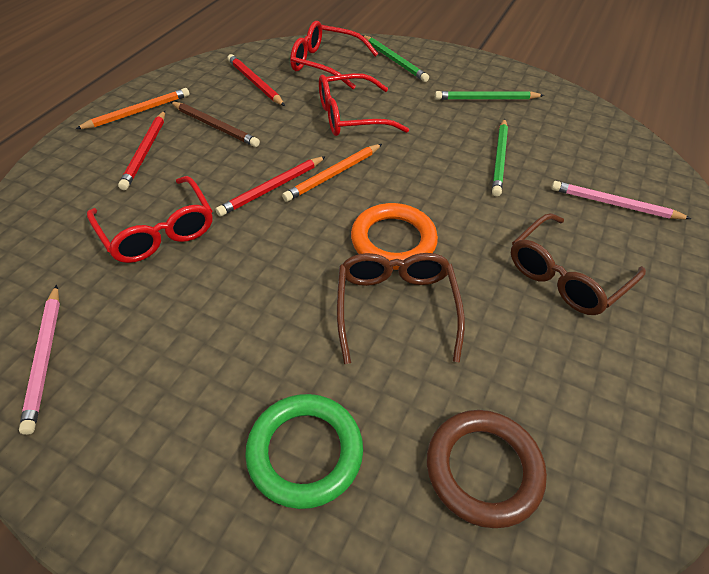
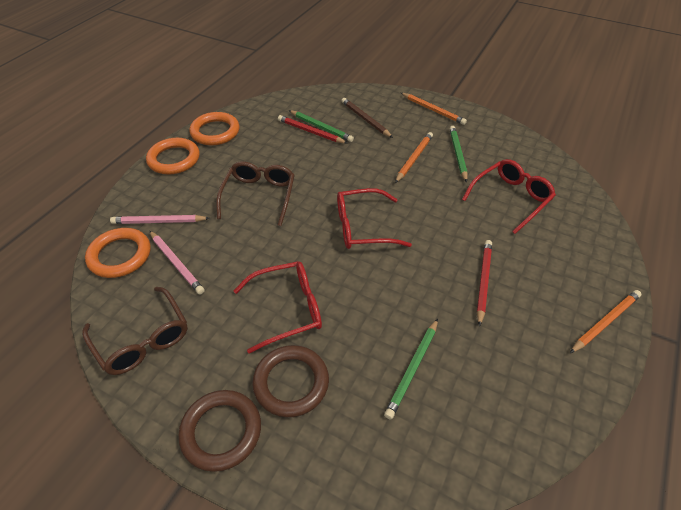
brown ring: 1 -> 2
green ring: 1 -> 0
orange pencil: 2 -> 3
orange ring: 1 -> 3
red pencil: 3 -> 2

